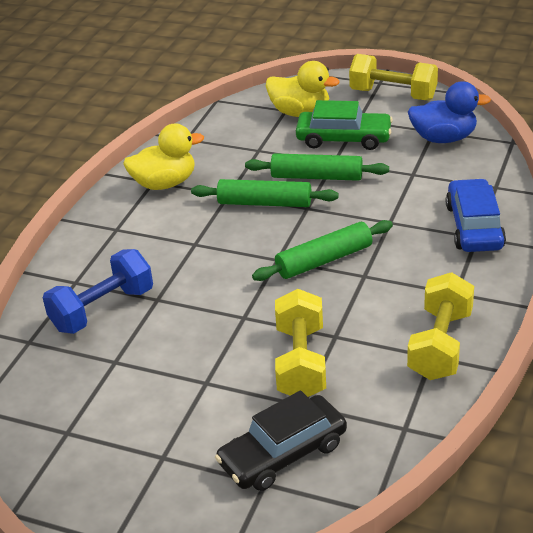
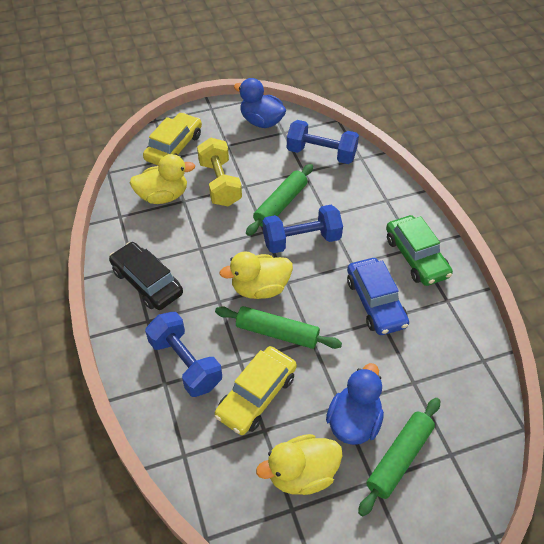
blue duck: 1 -> 2
blue dumbbell: 1 -> 3
yellow car: 0 -> 2
yellow duck: 2 -> 3
yellow dumbbell: 3 -> 1

